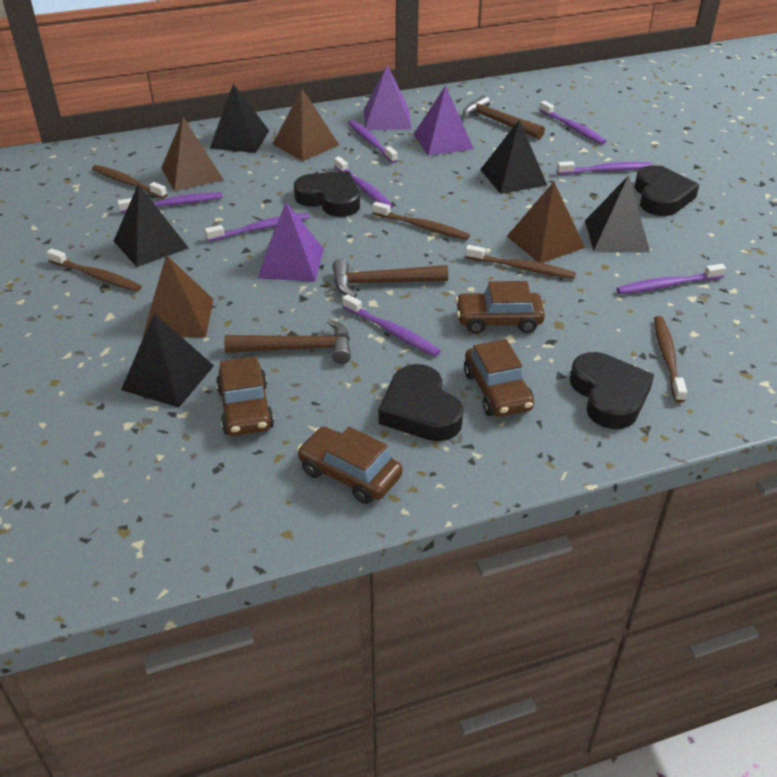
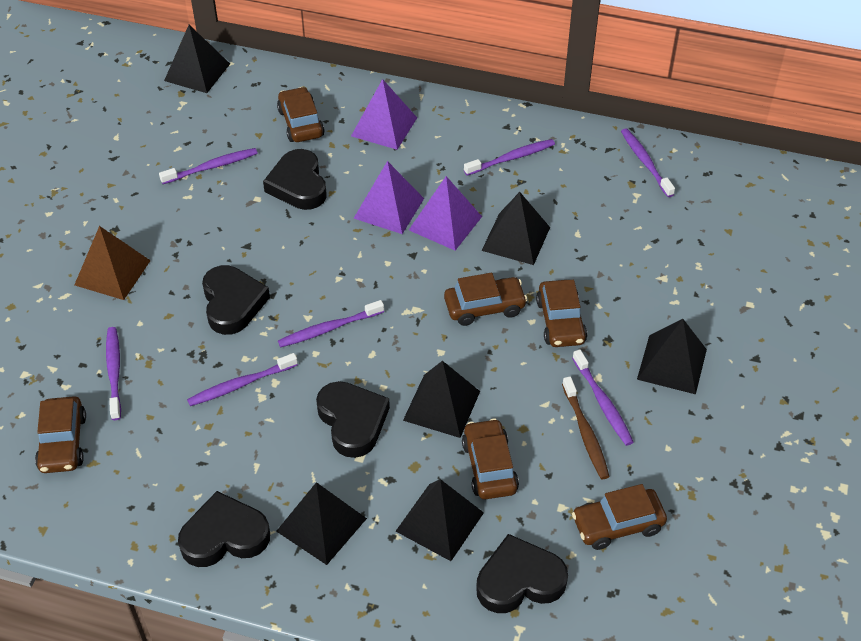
black heart: 4 -> 5
black pyramid: 5 -> 6
brown car: 4 -> 6
brown hammer: 3 -> 0
brown pyramid: 4 -> 1
brown toothbrush: 5 -> 1
purple toothbrush: 8 -> 7

